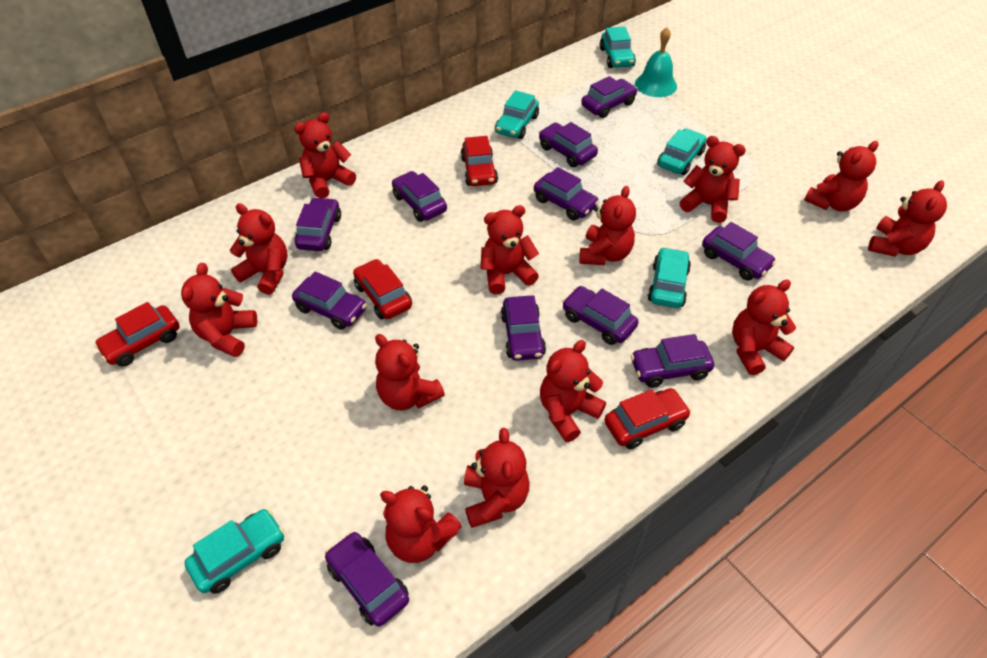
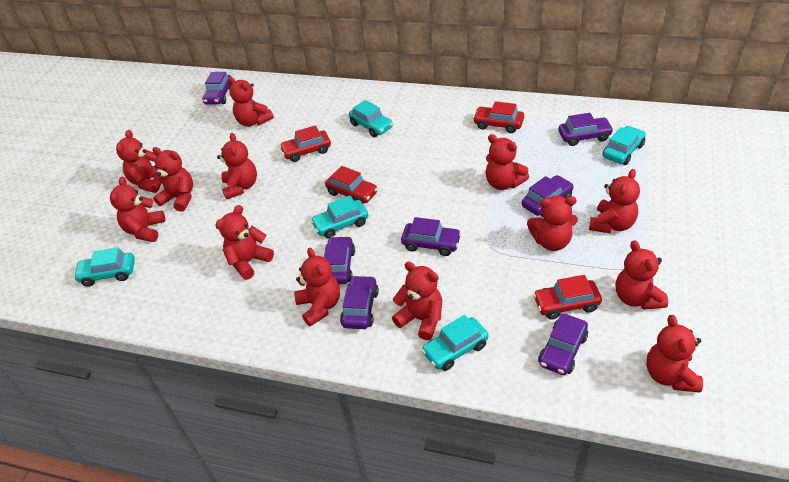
purple car: 11 -> 7
turquoise bell: 1 -> 0

